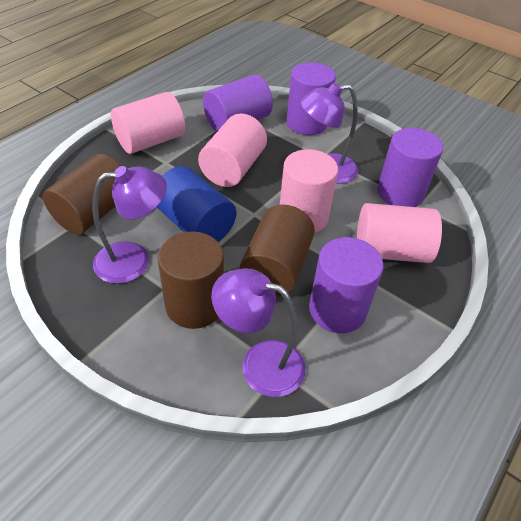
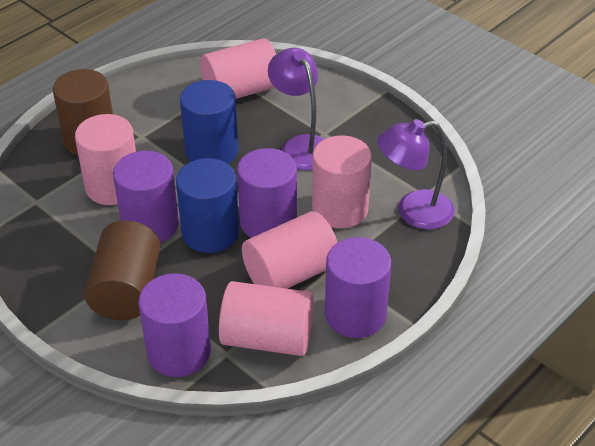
blue cylinder: 1 -> 2
brown cylinder: 3 -> 2
pink cylinder: 4 -> 5
purple lamp: 3 -> 2

